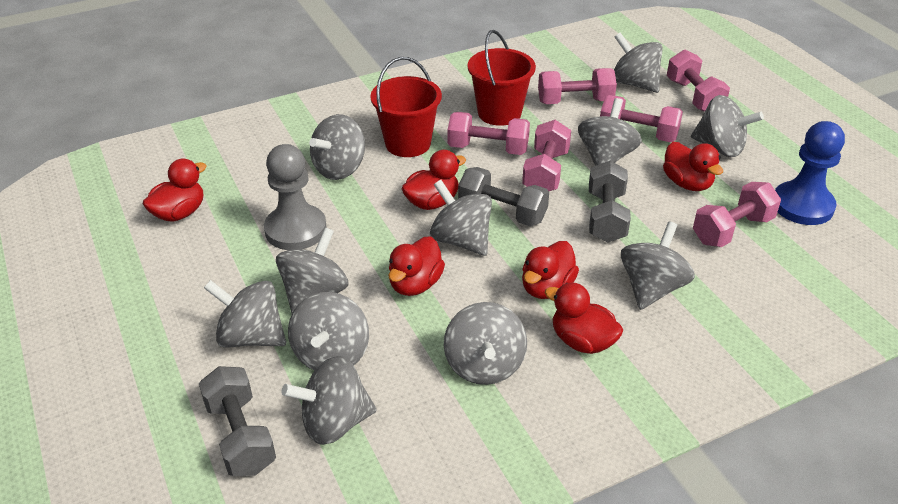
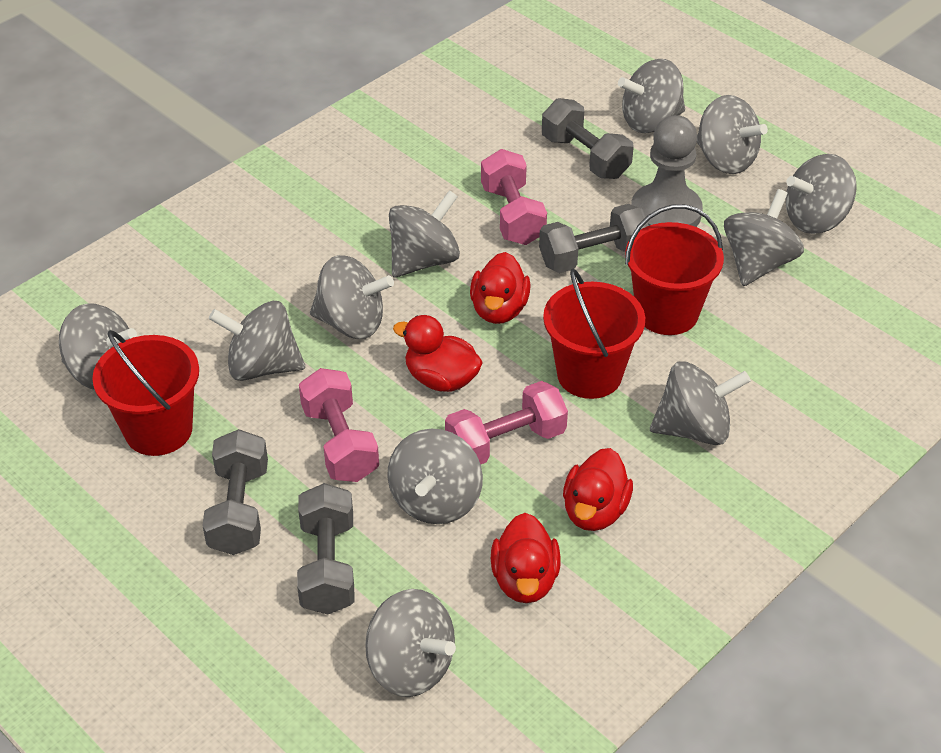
blue pawn: 1 -> 0
grey dumbbell: 3 -> 4
pink dumbbell: 6 -> 3
red bucket: 2 -> 3
red duck: 6 -> 4

